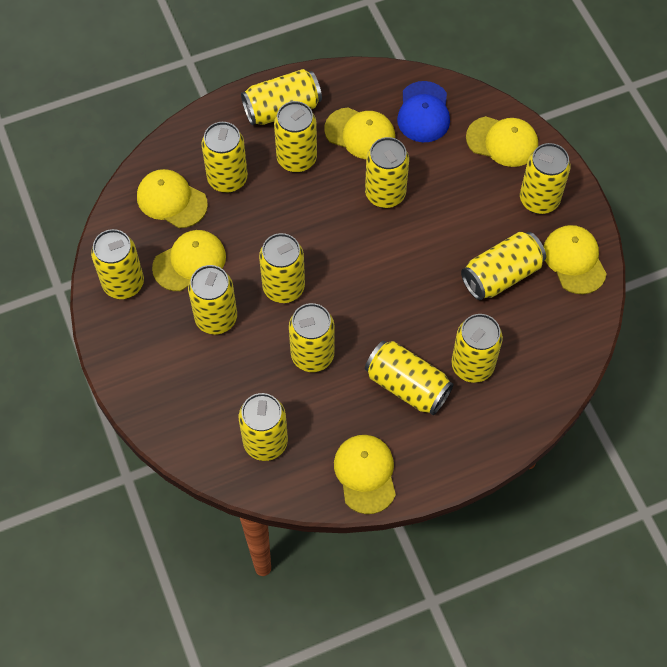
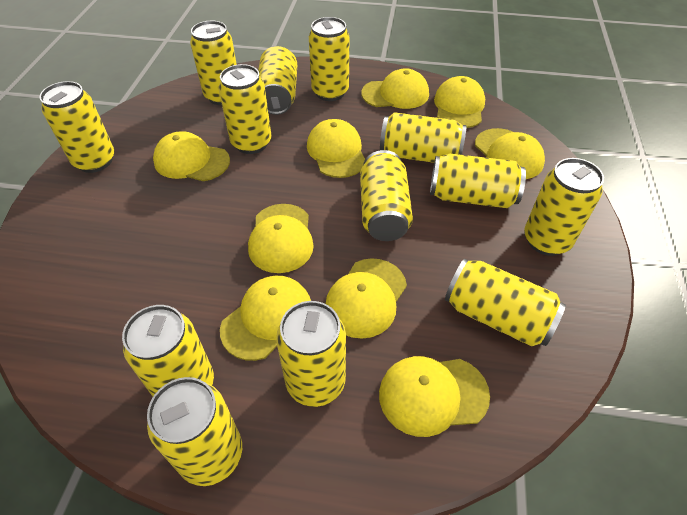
blue cap: 1 -> 0
yellow cap: 6 -> 9

